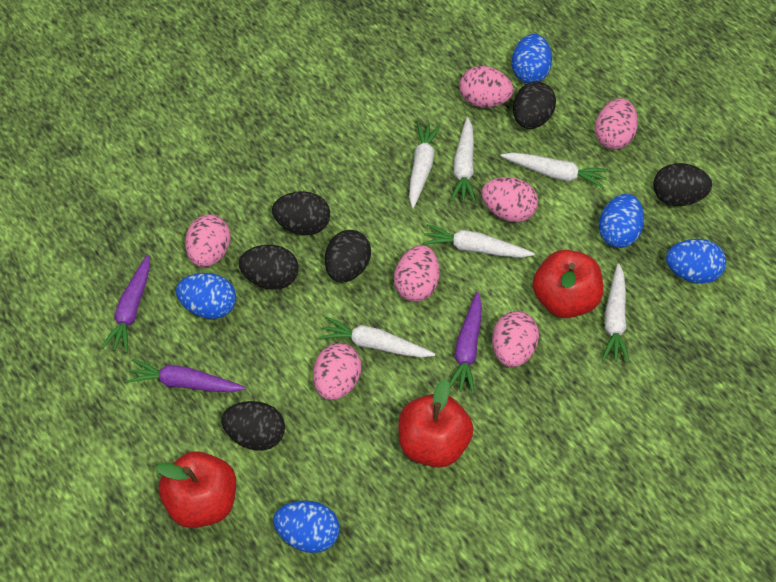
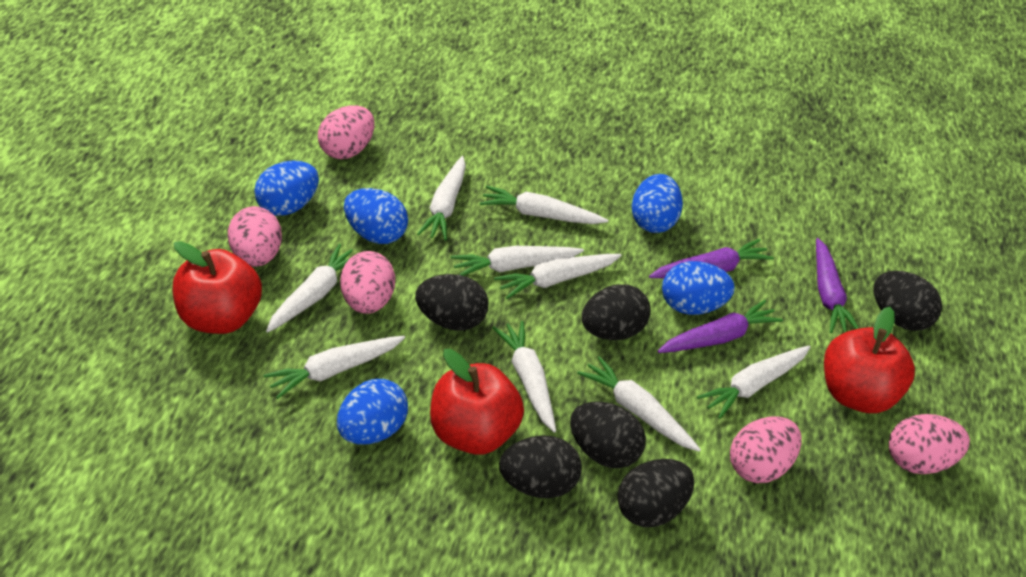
pink egg: 7 -> 5
white carrot: 6 -> 9

